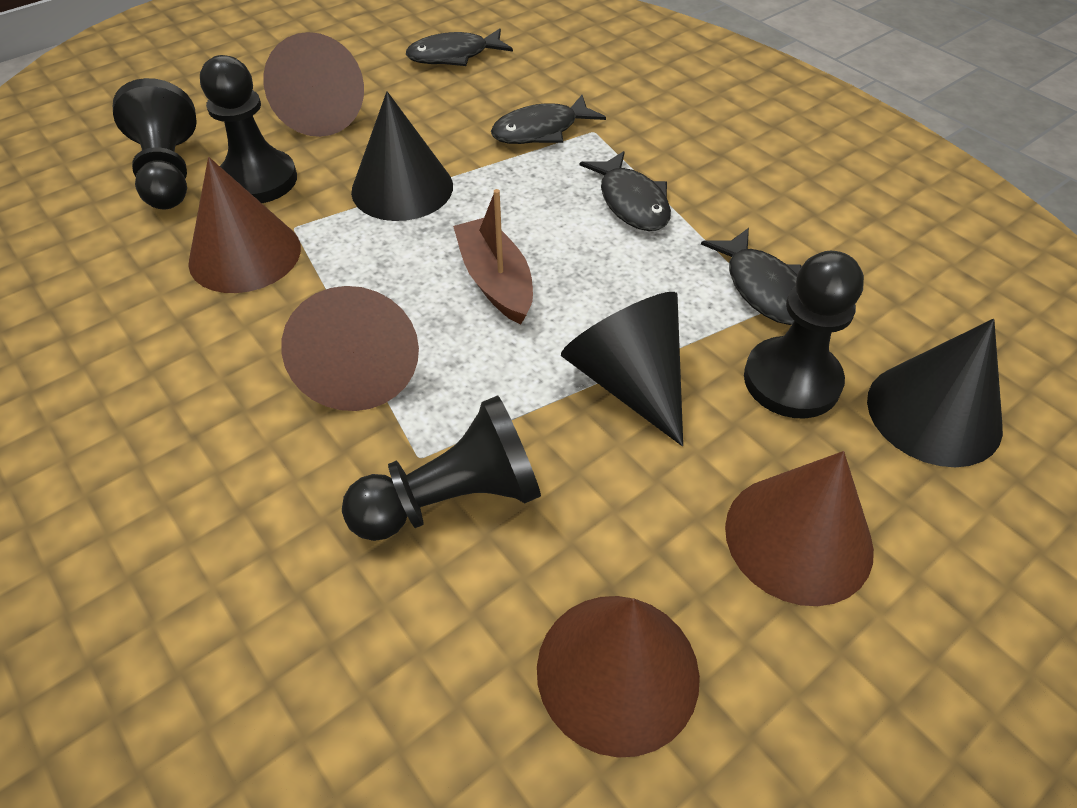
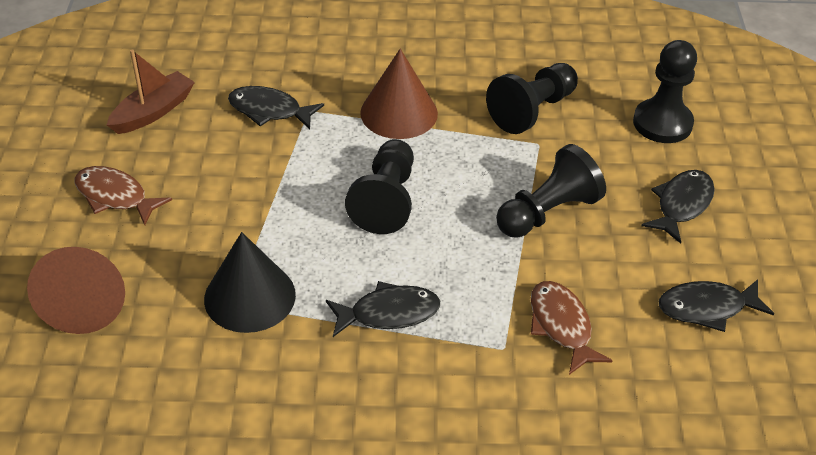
black cone: 3 -> 1
brown cone: 5 -> 2
brown fish: 0 -> 2

